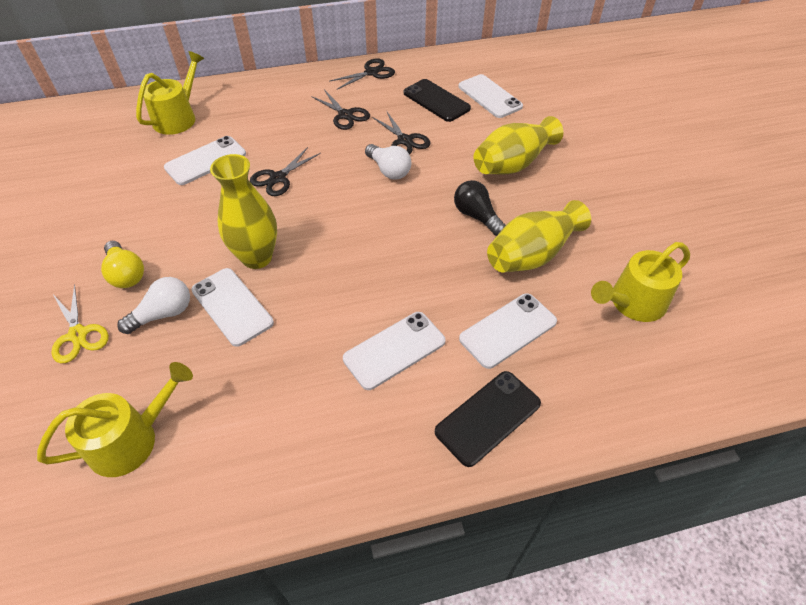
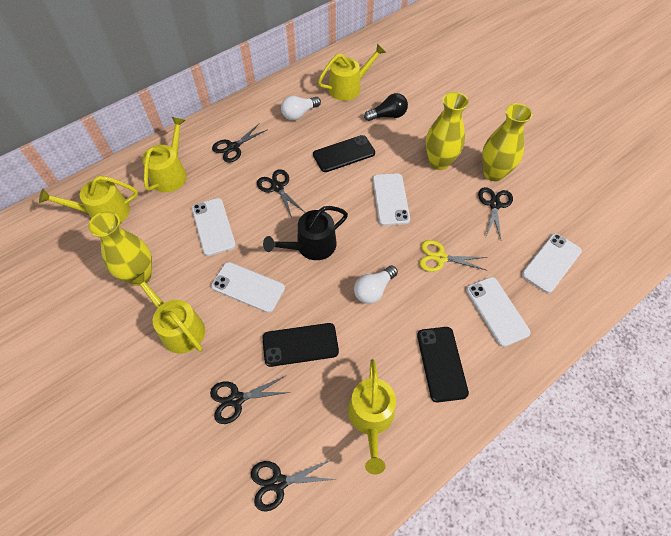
black phone: 2 -> 3
black scissors: 4 -> 5
black watering can: 0 -> 1
yellow light bulb: 1 -> 0
yellow watering can: 3 -> 5

